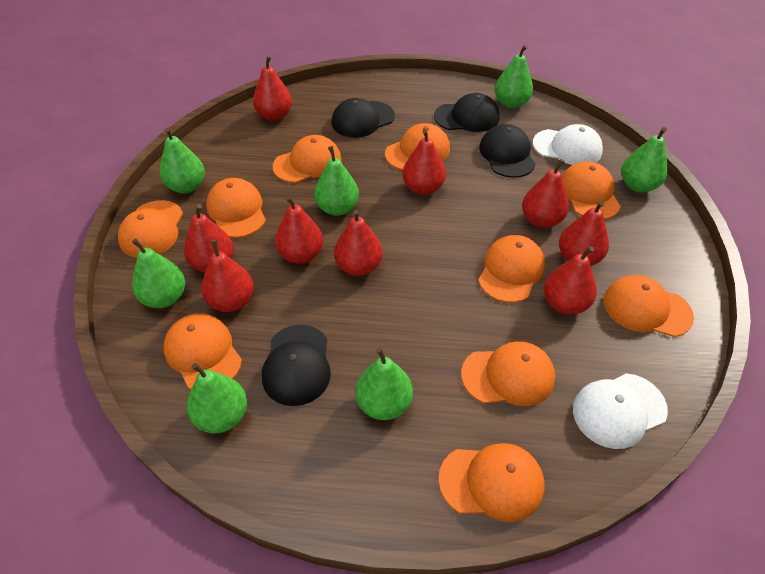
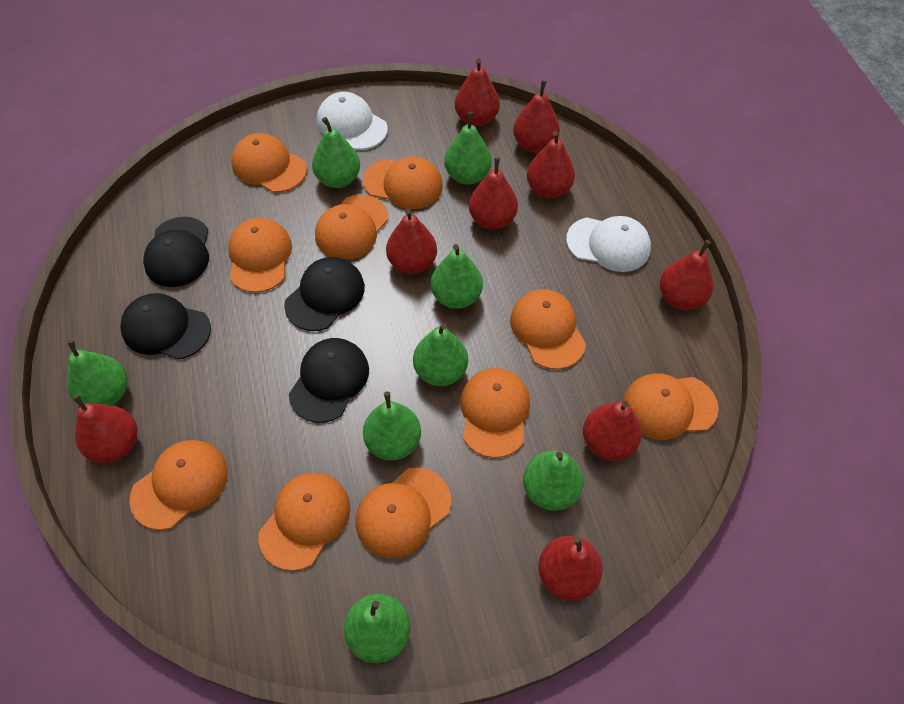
green pear: 7 -> 8

